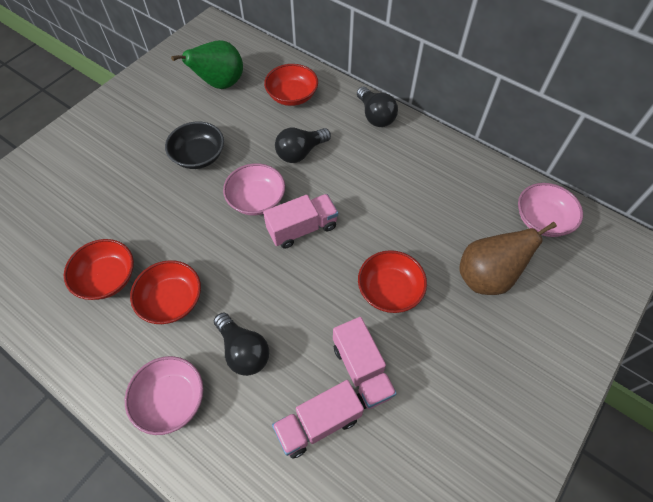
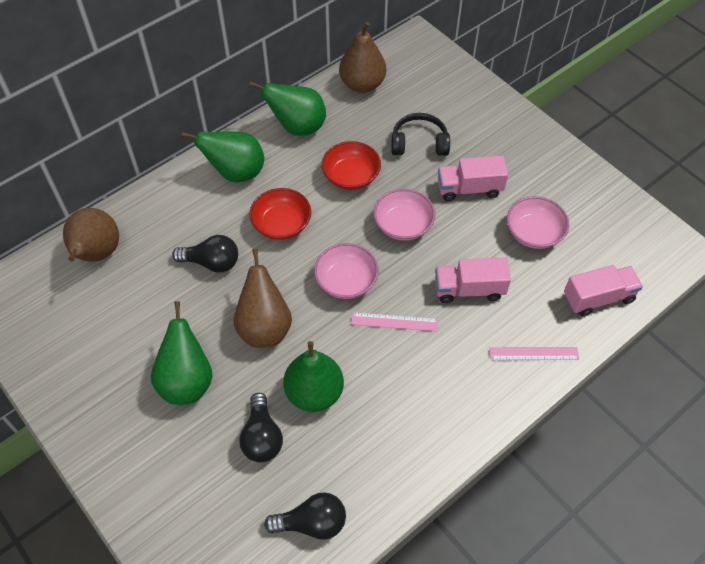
black bowl: 1 -> 0
black headphones: 0 -> 1
brown pear: 1 -> 3
green pear: 1 -> 4
pink ruler: 0 -> 2
red bowl: 4 -> 2

